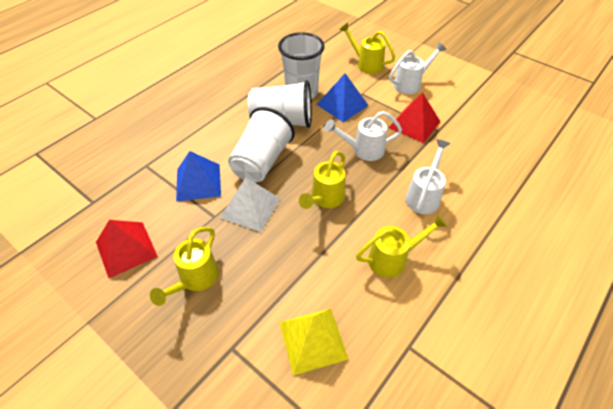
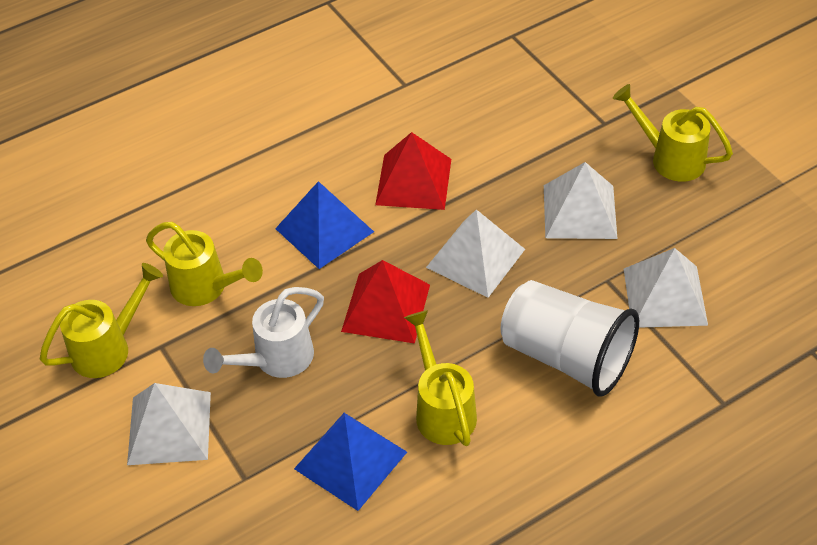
white cup: 3 -> 1
white pyramid: 1 -> 4
white watering can: 3 -> 1
yellow pyramid: 1 -> 0

